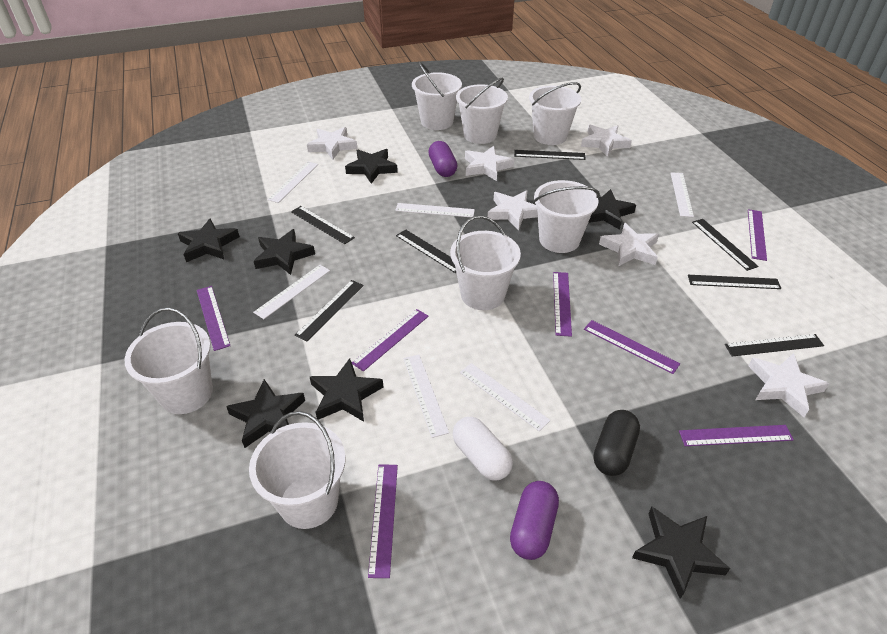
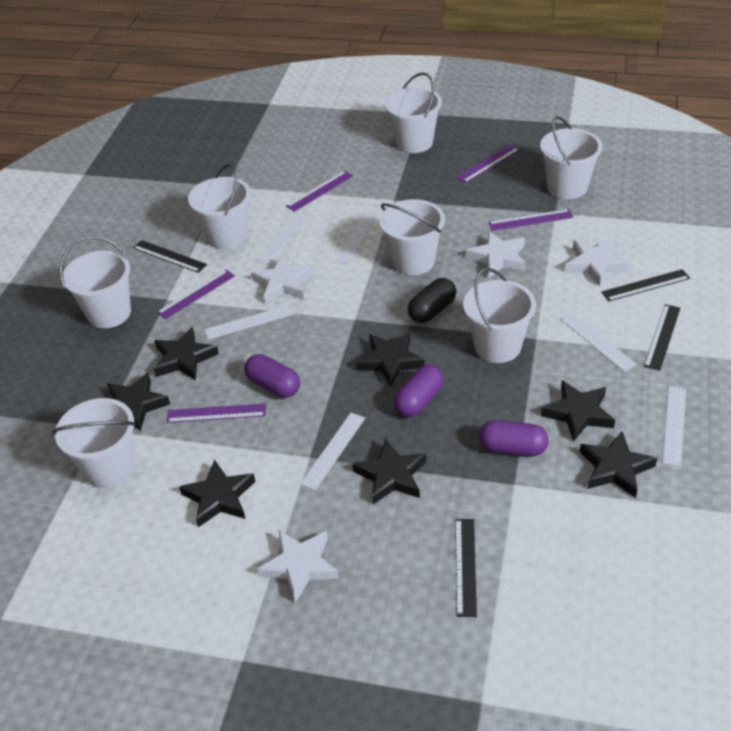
black ruler: 7 -> 4
purple capsule: 2 -> 3
purple ruler: 7 -> 5
white capsule: 1 -> 0
white star: 6 -> 4

